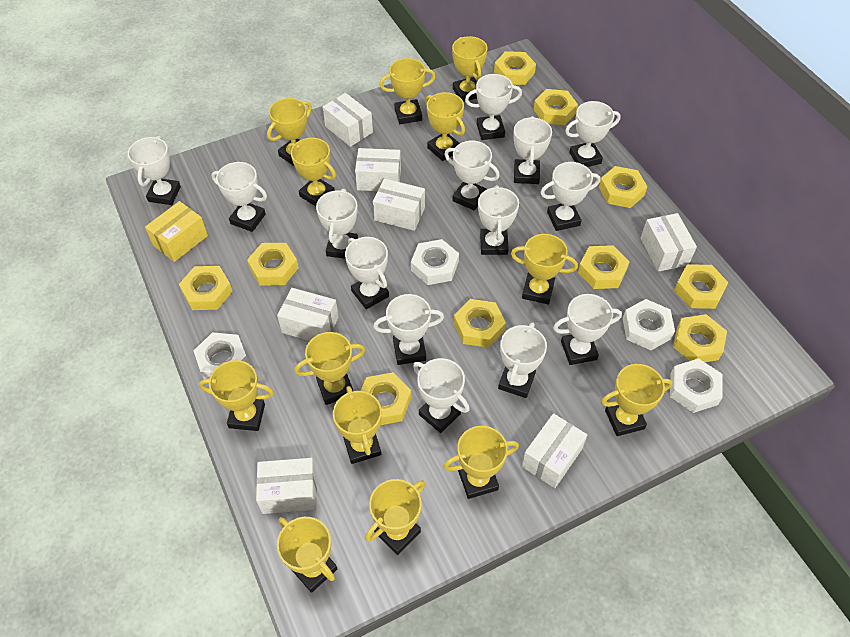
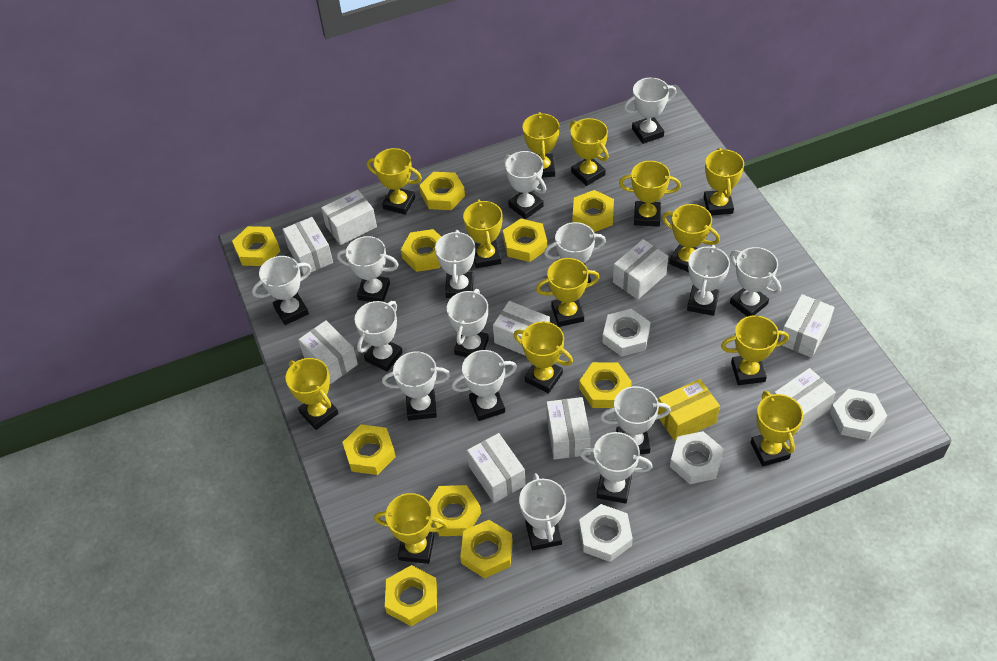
white box: 7 -> 9
white trophy: 14 -> 15

